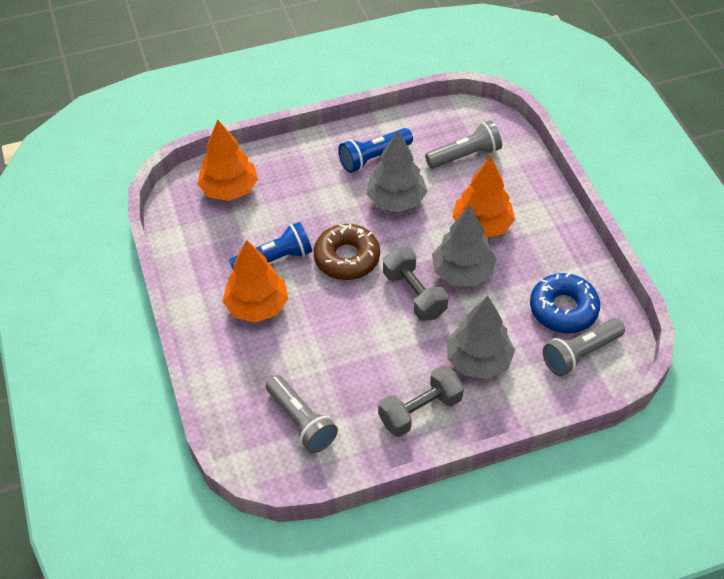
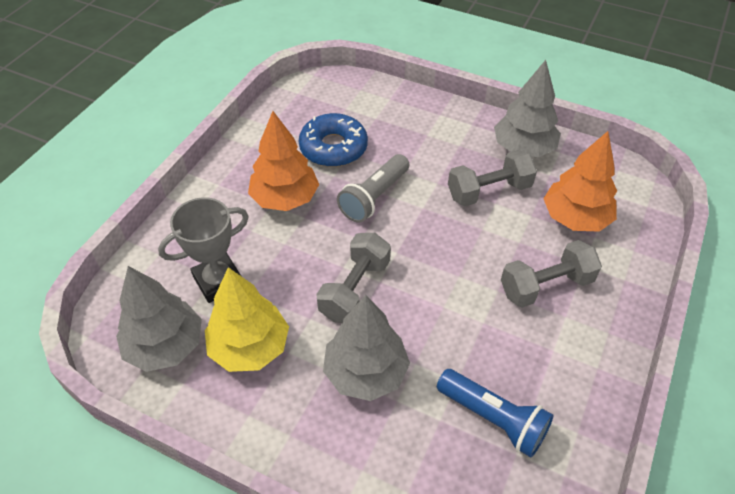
blue flashlight: 2 -> 1
brown donut: 1 -> 0
grey dumbbell: 2 -> 3
grey flashlight: 3 -> 1
grey trophy: 0 -> 1
orange tree: 3 -> 2
yellow tree: 0 -> 1

